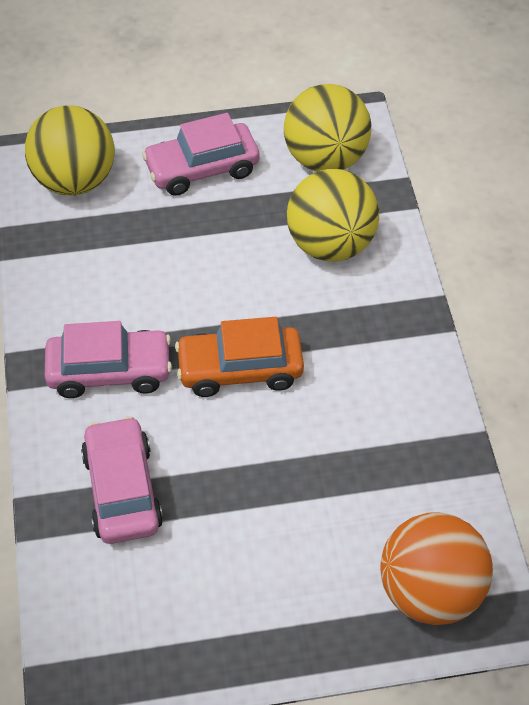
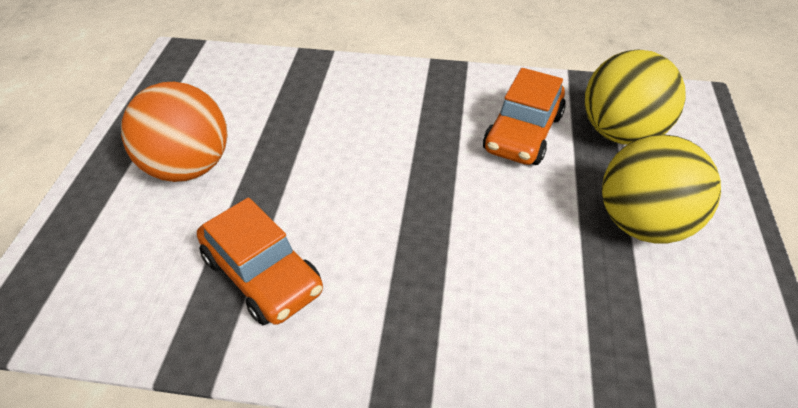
orange car: 1 -> 2
pink car: 3 -> 0
yellow ball: 3 -> 2

